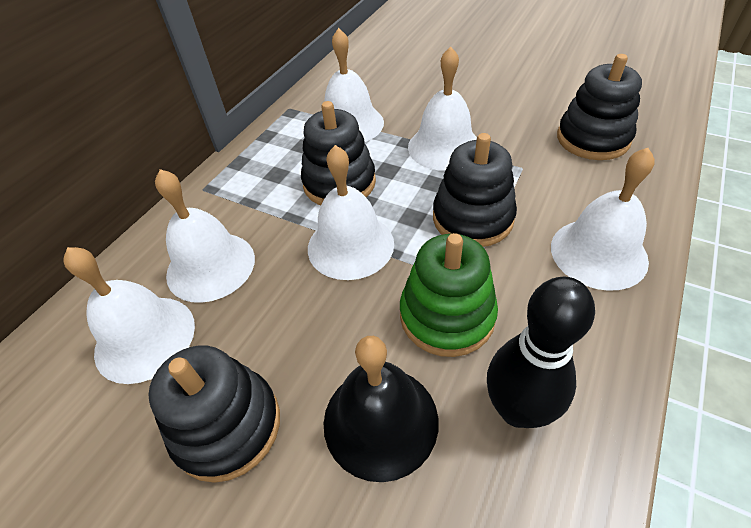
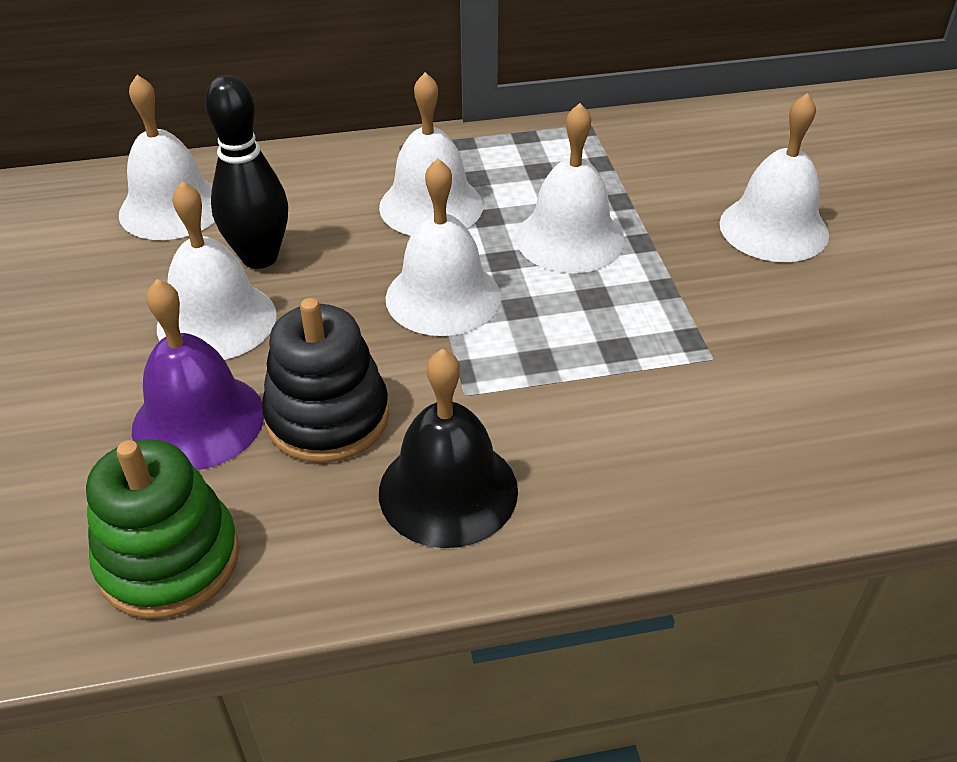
black stacking toy: 4 -> 1
purple bell: 0 -> 1

